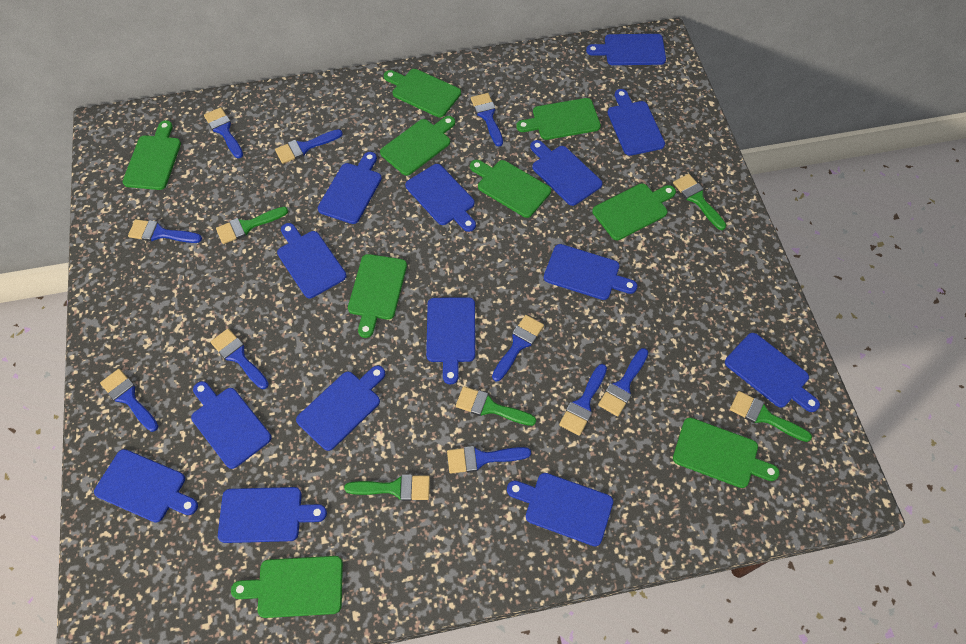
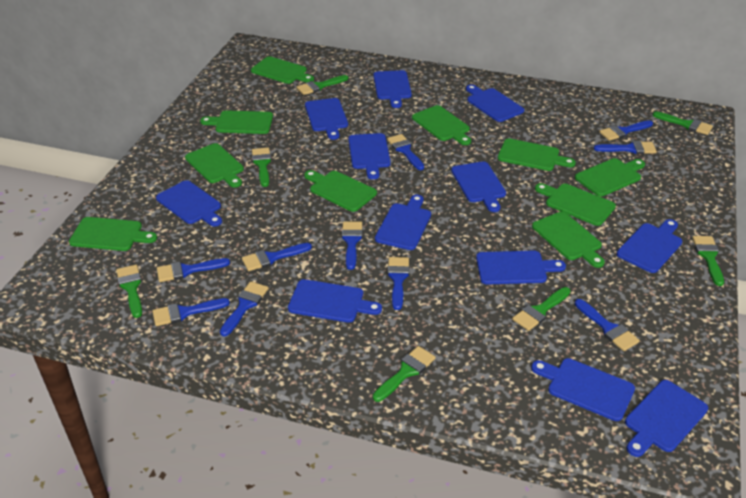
blue cutting board: 14 -> 12
green brush: 5 -> 7
green cutting board: 9 -> 10

